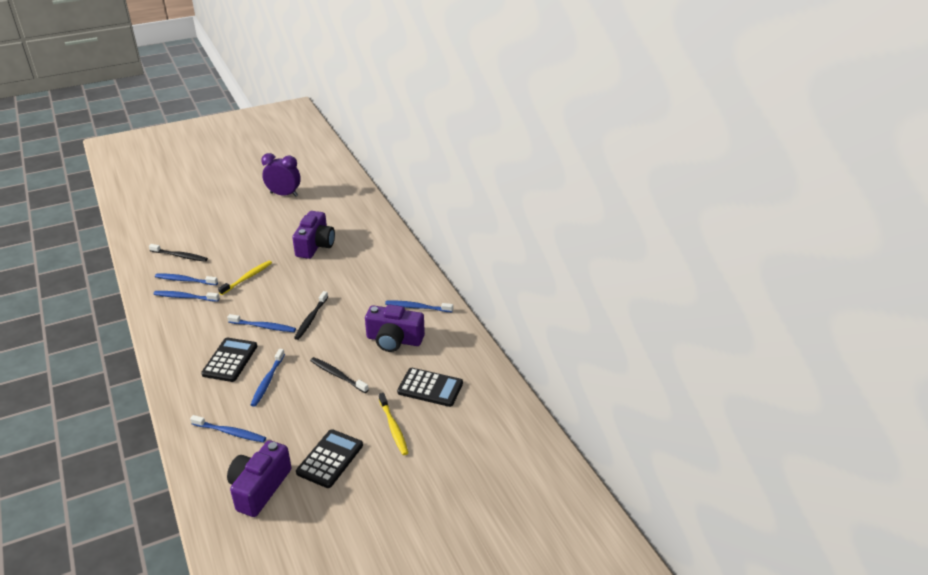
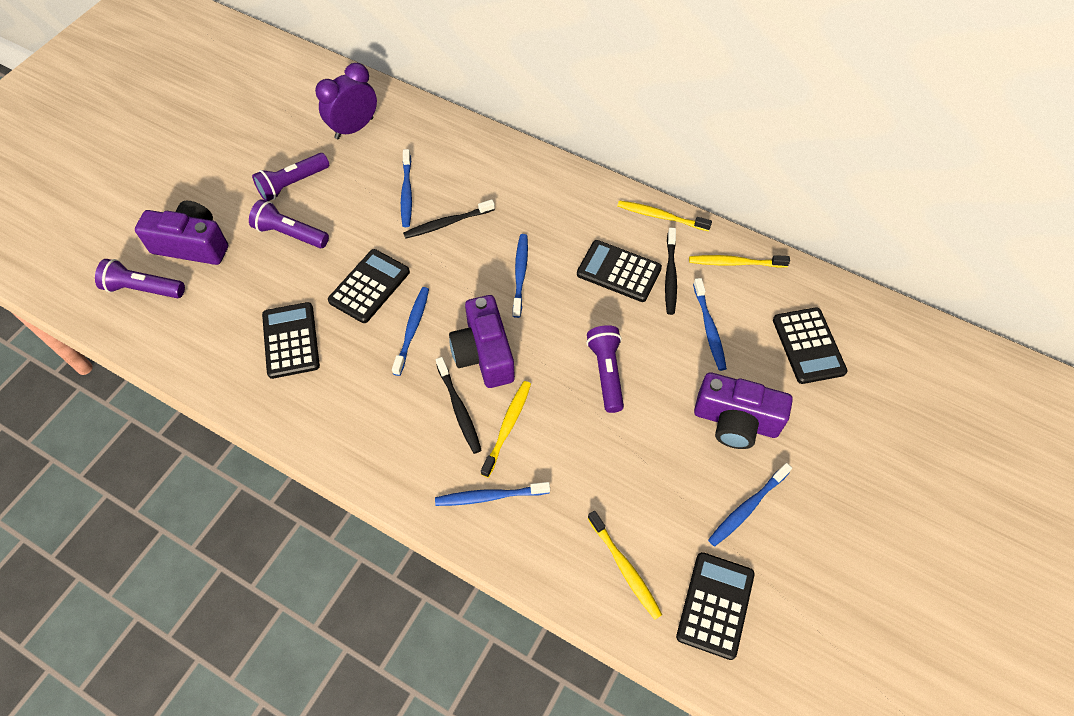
black calculator: 3 -> 5
purple flashlight: 0 -> 4
yellow toothbrush: 2 -> 4

